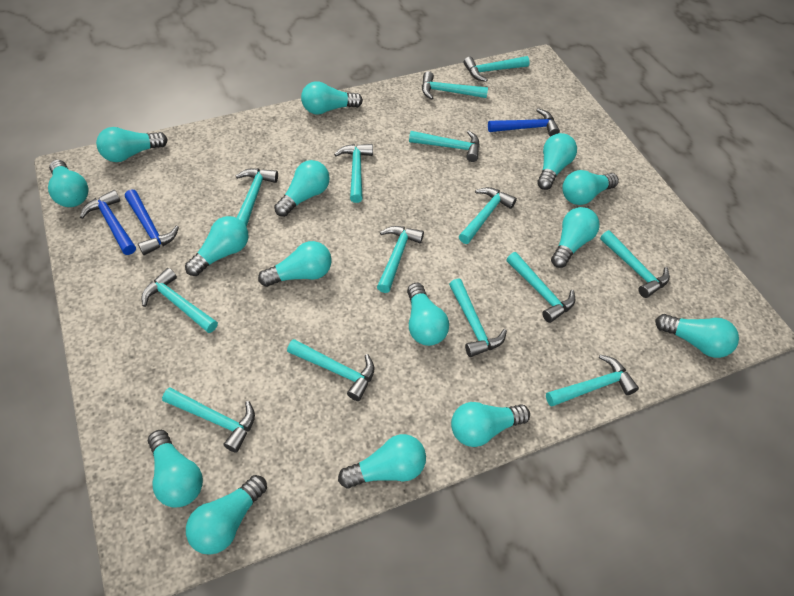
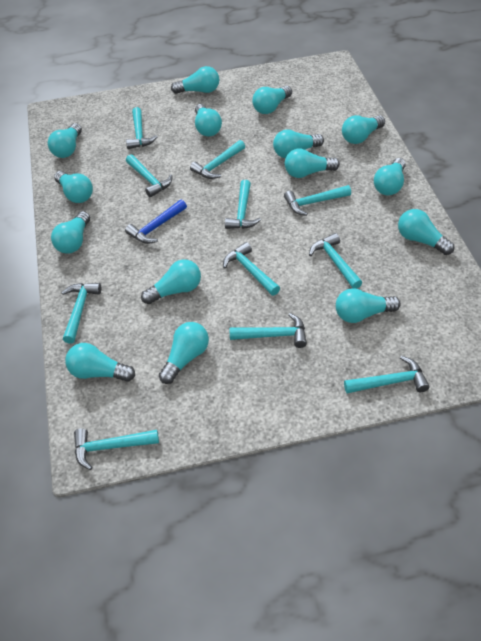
blue hammer: 3 -> 1
turquoise hammer: 14 -> 11

